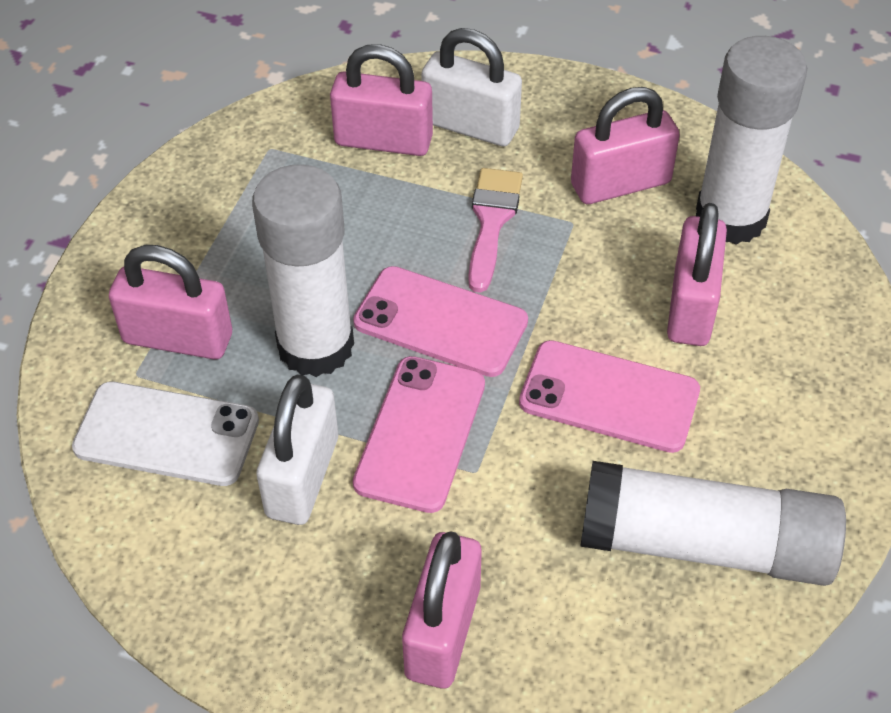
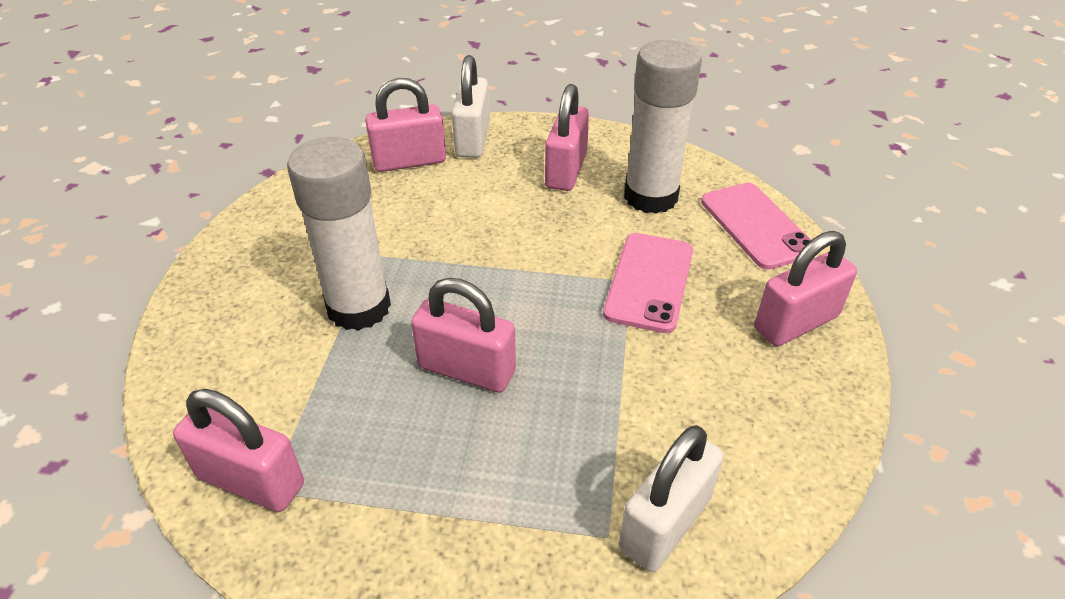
pink brush: 1 -> 0
pink phone: 3 -> 2
white glue stick: 3 -> 2
white phone: 1 -> 0

